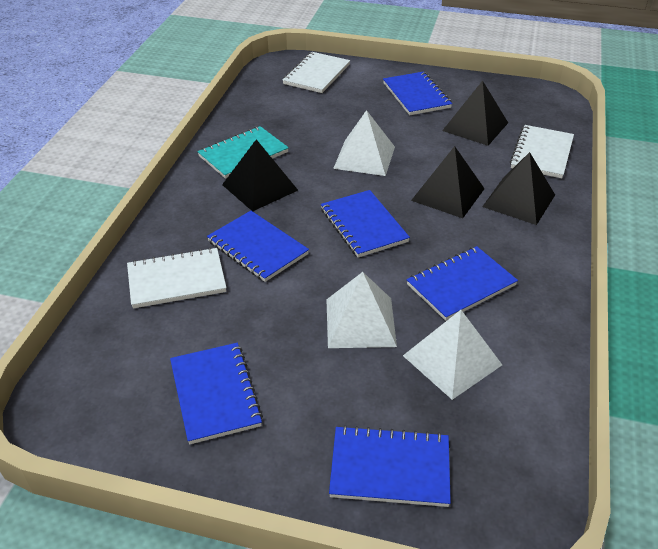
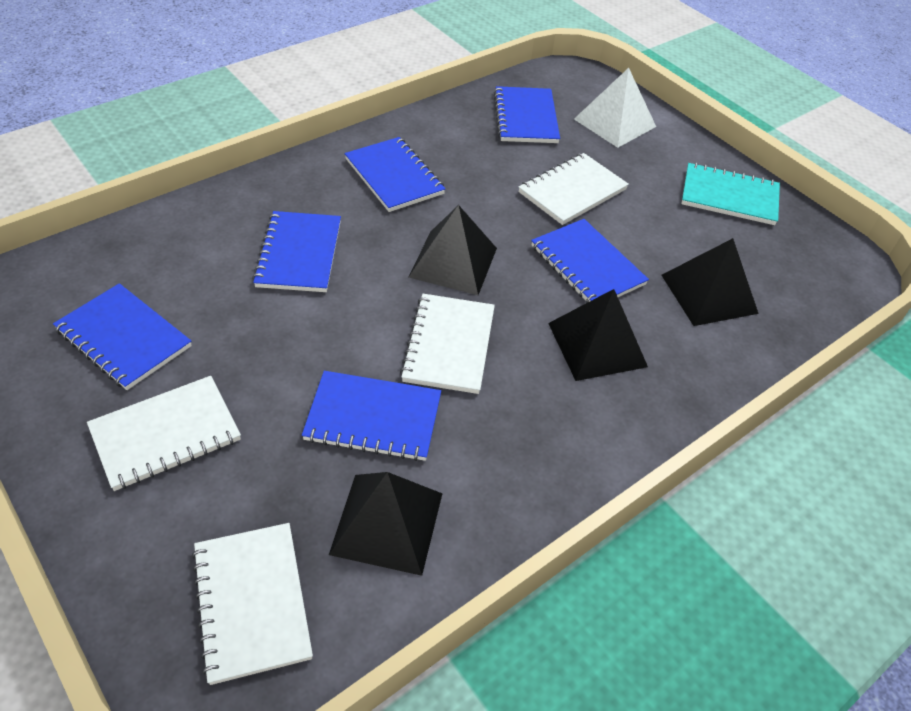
white notebook: 3 -> 4
white pyramid: 3 -> 1

